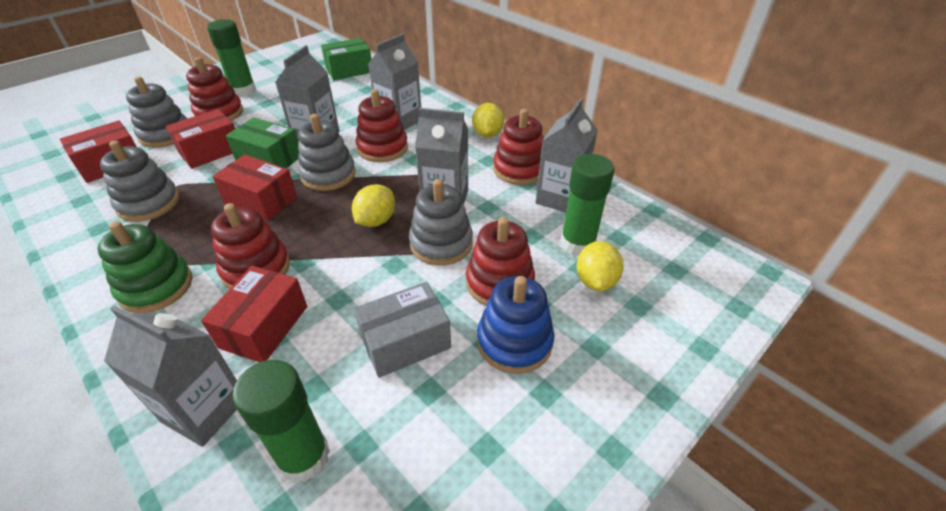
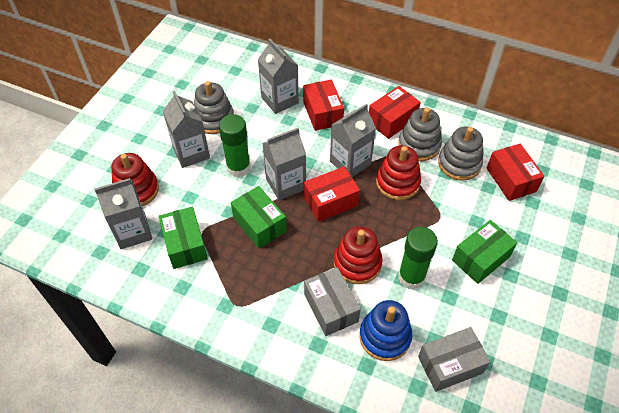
green box: 2 -> 3
green glue stick: 3 -> 2
green stacking toy: 1 -> 0
grey box: 1 -> 2
grey stacking toy: 4 -> 3
red stacking toy: 5 -> 3
yellow lemon: 3 -> 0

